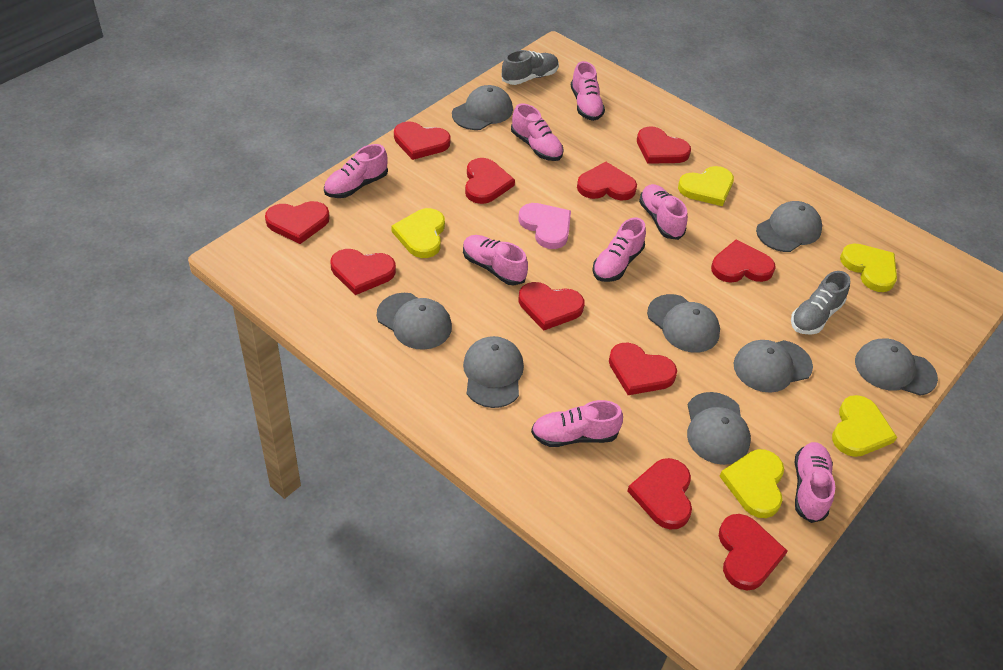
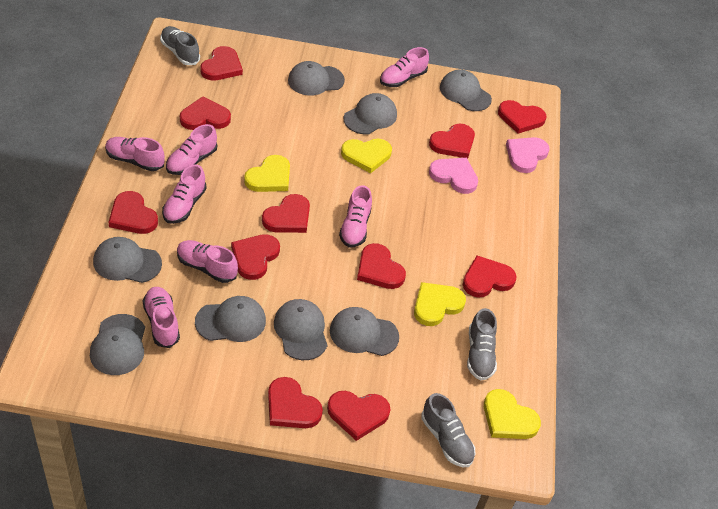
grey shoe: 2 -> 3
pink heart: 1 -> 2
pink shoe: 8 -> 7
yellow heart: 5 -> 4

